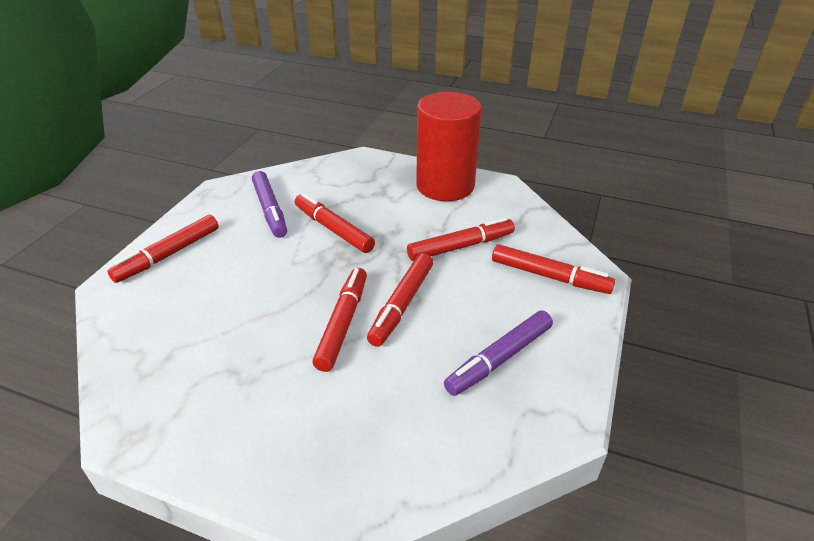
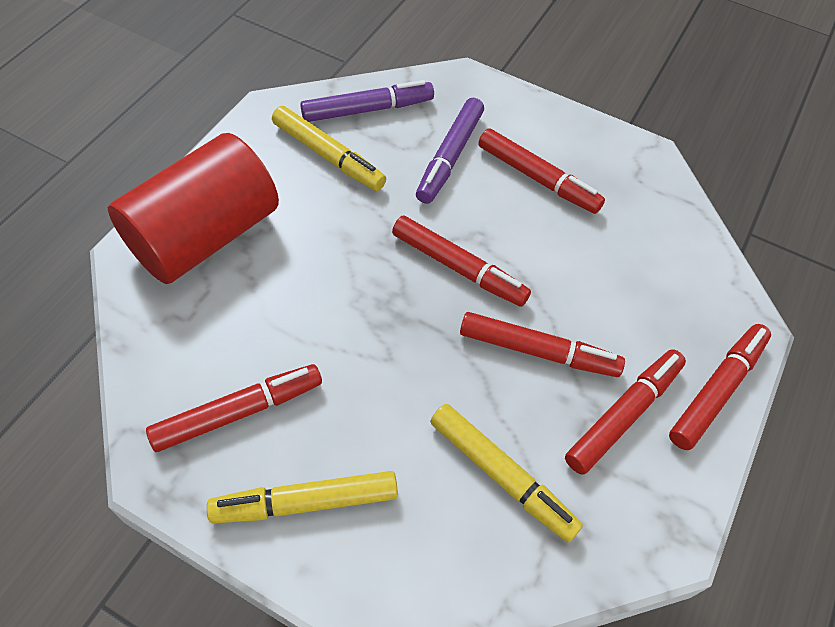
yellow marker: 0 -> 3

